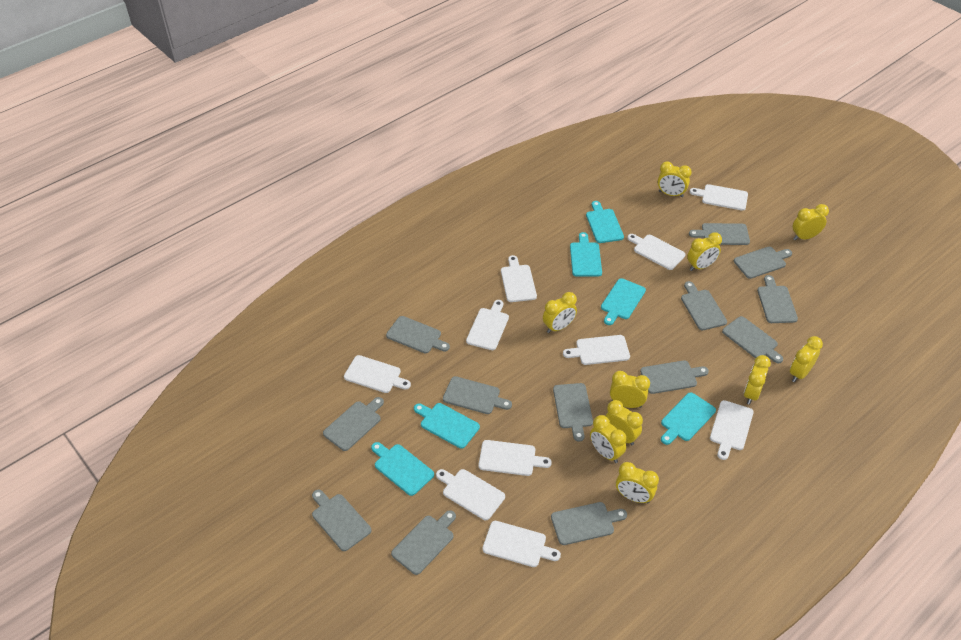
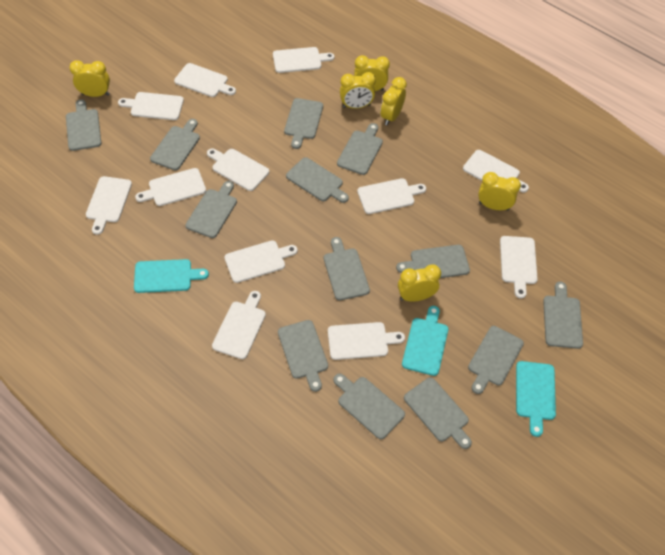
turquoise cutting board: 6 -> 3
white cutting board: 10 -> 12
yellow clock: 10 -> 6

